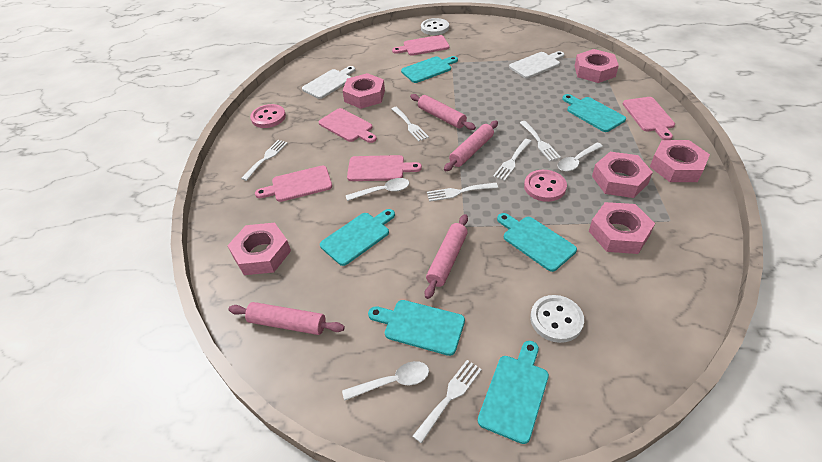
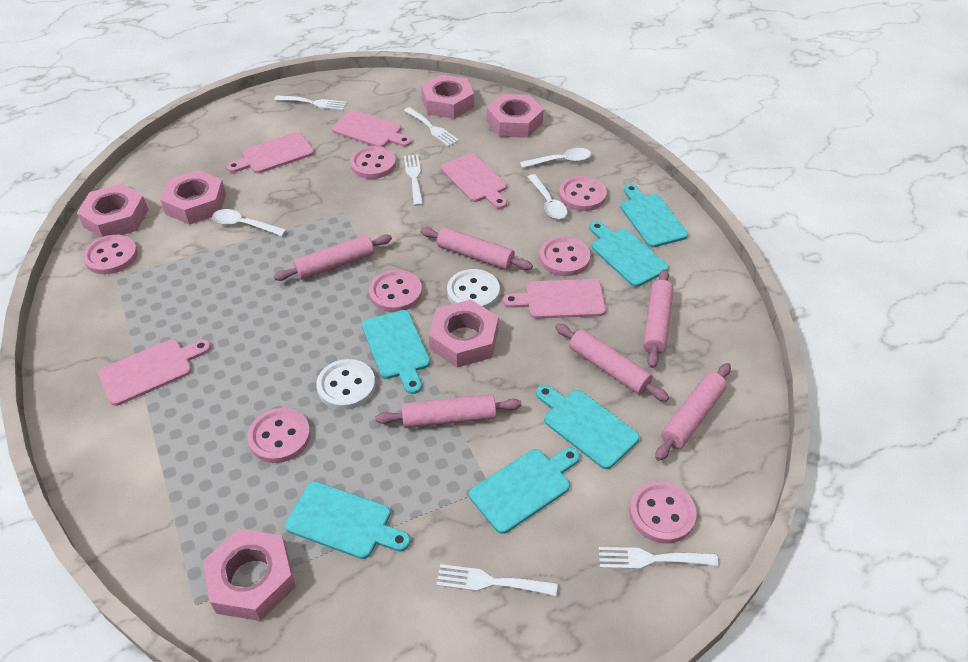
pink button: 2 -> 7
pink rolling pin: 4 -> 6
white cutting board: 2 -> 0
white fork: 6 -> 5

